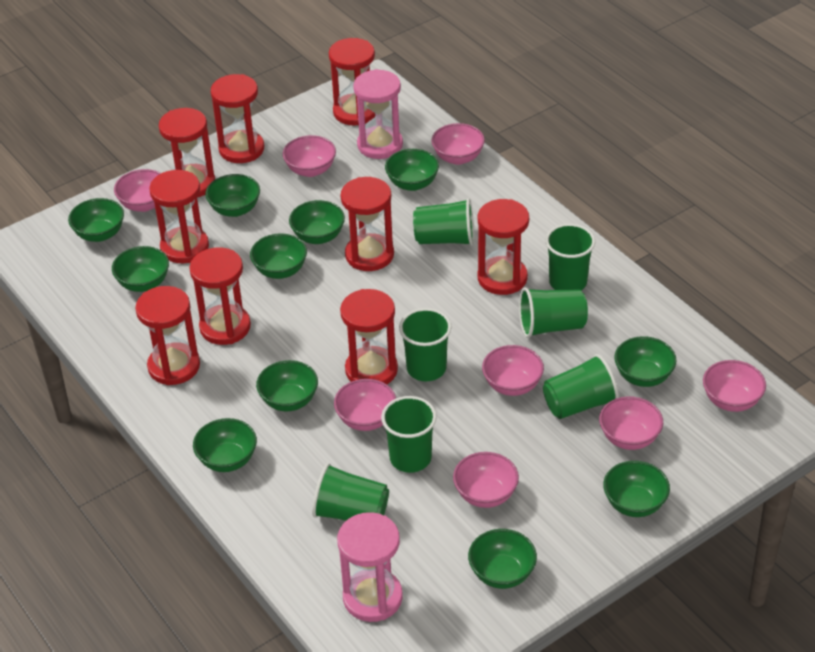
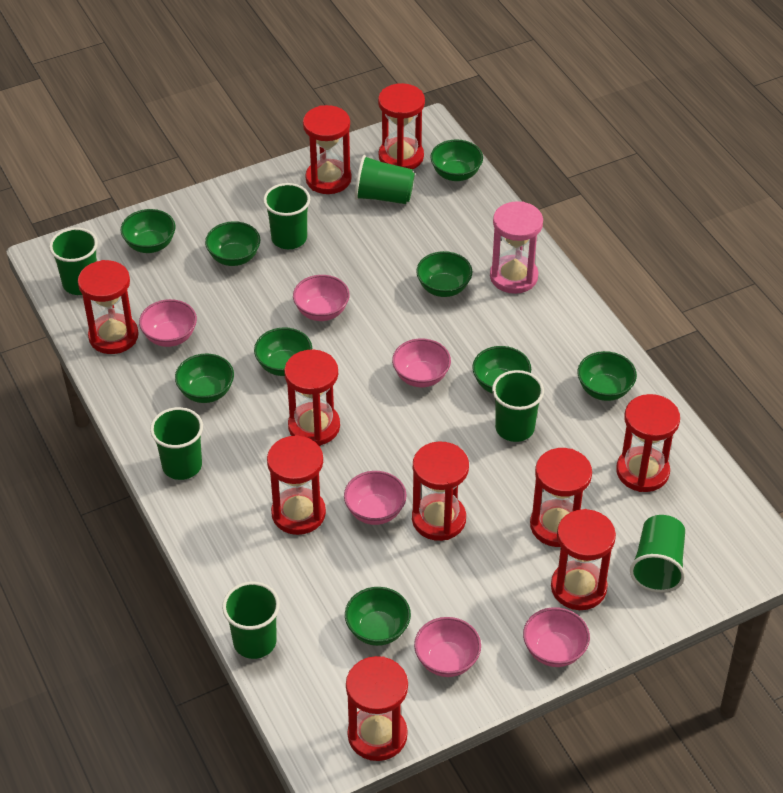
green bowl: 11 -> 9
pink bowl: 8 -> 6
pink hourglass: 2 -> 1
red hourglass: 9 -> 10

